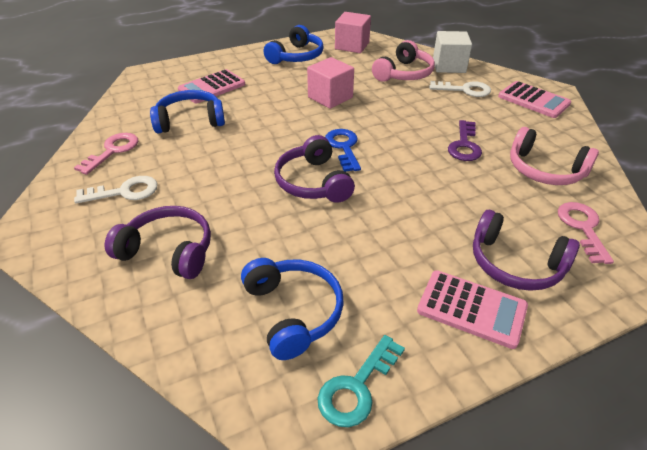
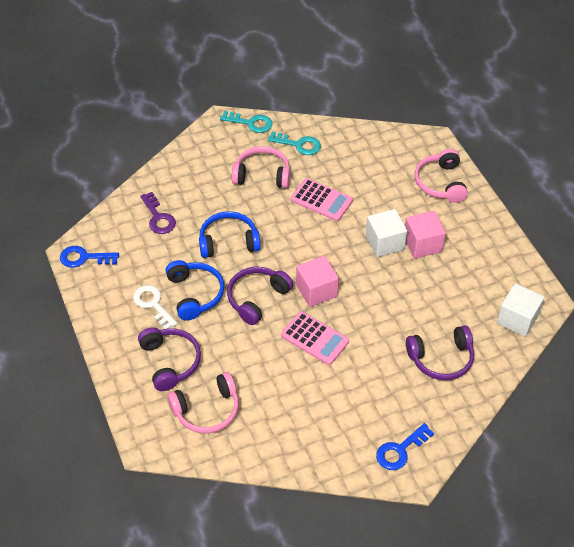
blue headphones: 3 -> 2
blue key: 1 -> 2
pink calculator: 3 -> 2
pink headphones: 2 -> 3
pink key: 2 -> 0
turquoise key: 1 -> 2
white cube: 1 -> 2
white key: 2 -> 1

